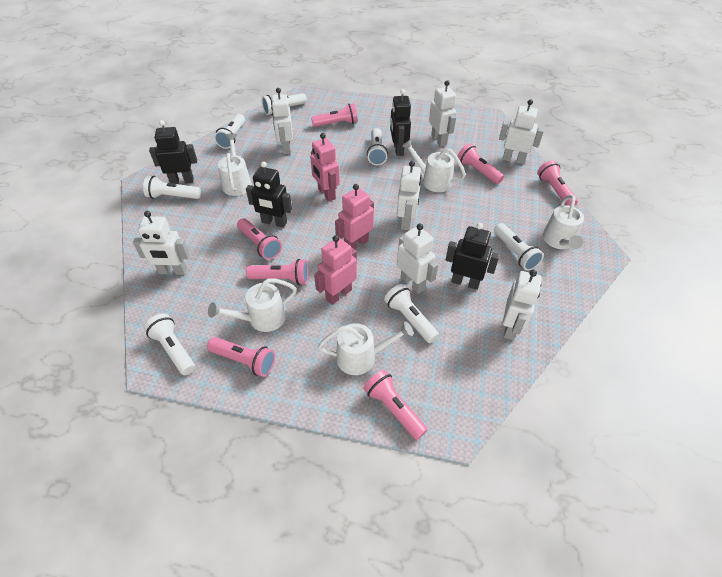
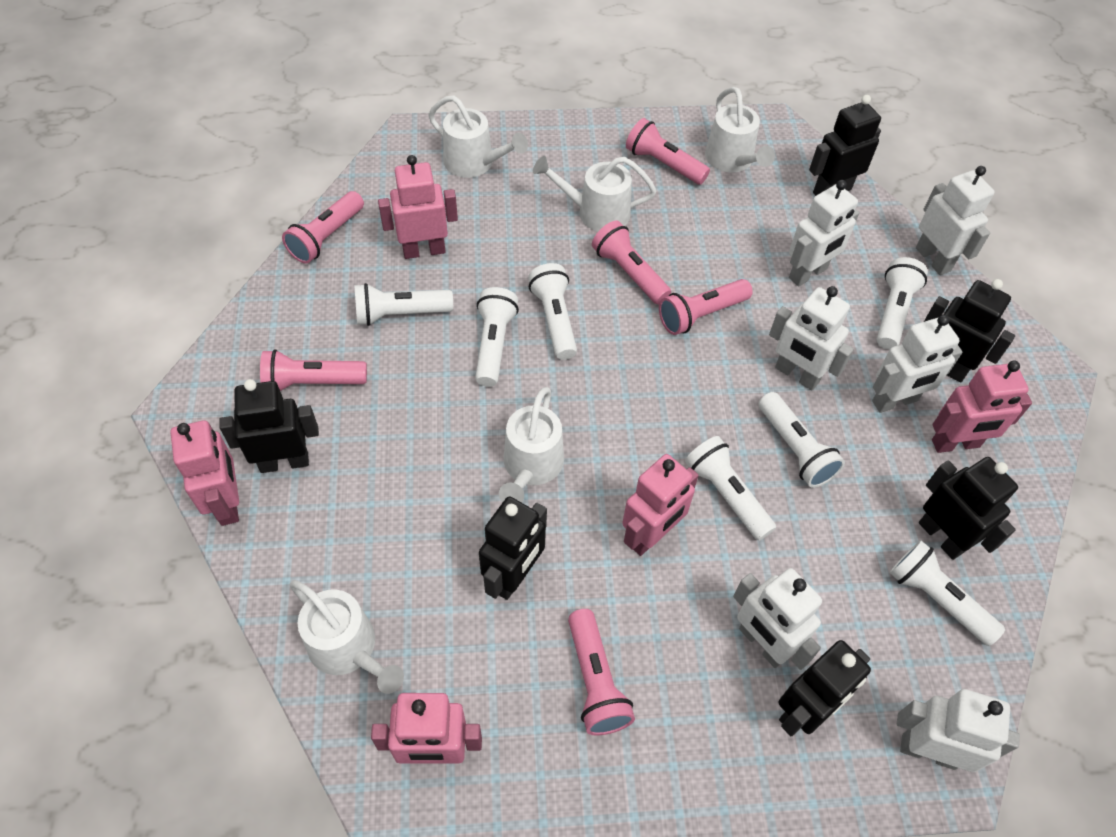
black robot: 4 -> 6
pink flashlight: 7 -> 6
pink robot: 3 -> 5
white robot: 7 -> 6

